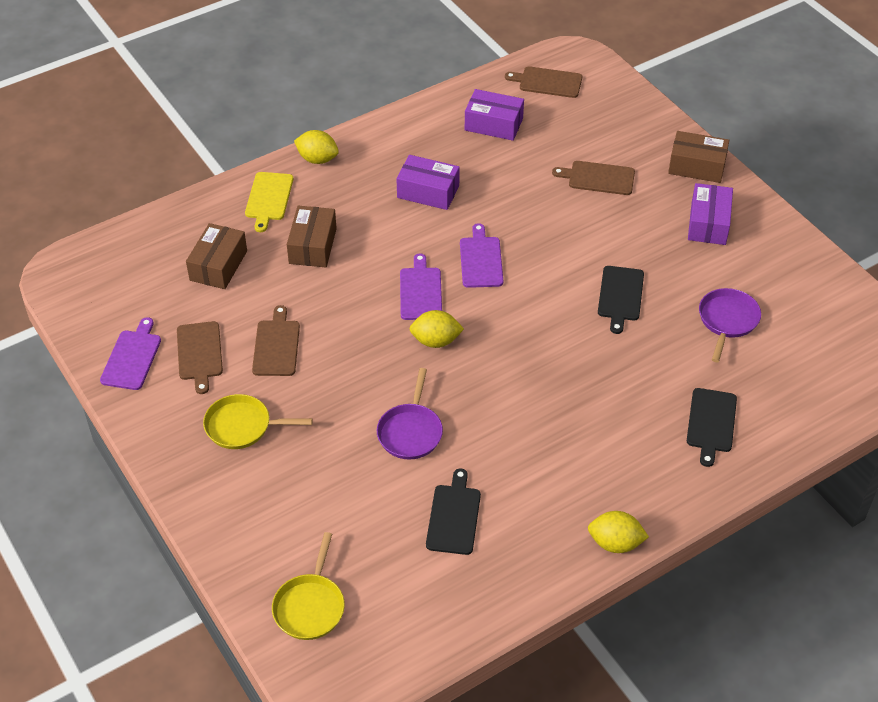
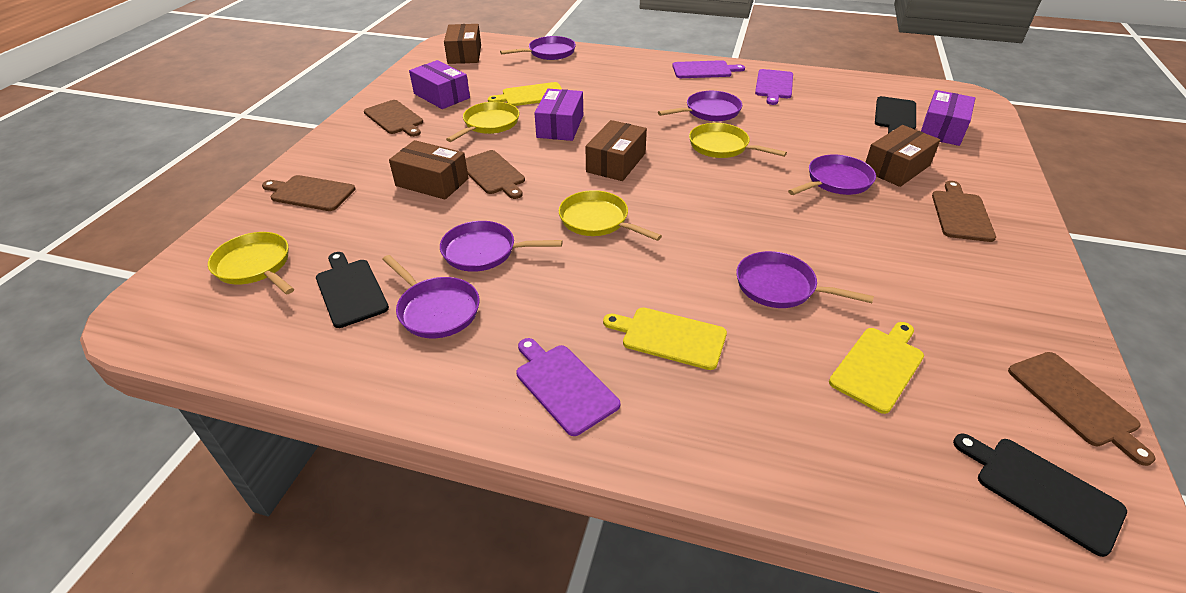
brown box: 3 -> 4
brown cutting board: 4 -> 5
purple pan: 2 -> 6
yellow cutting board: 1 -> 3
yellow lemon: 3 -> 0
yellow pan: 2 -> 4

